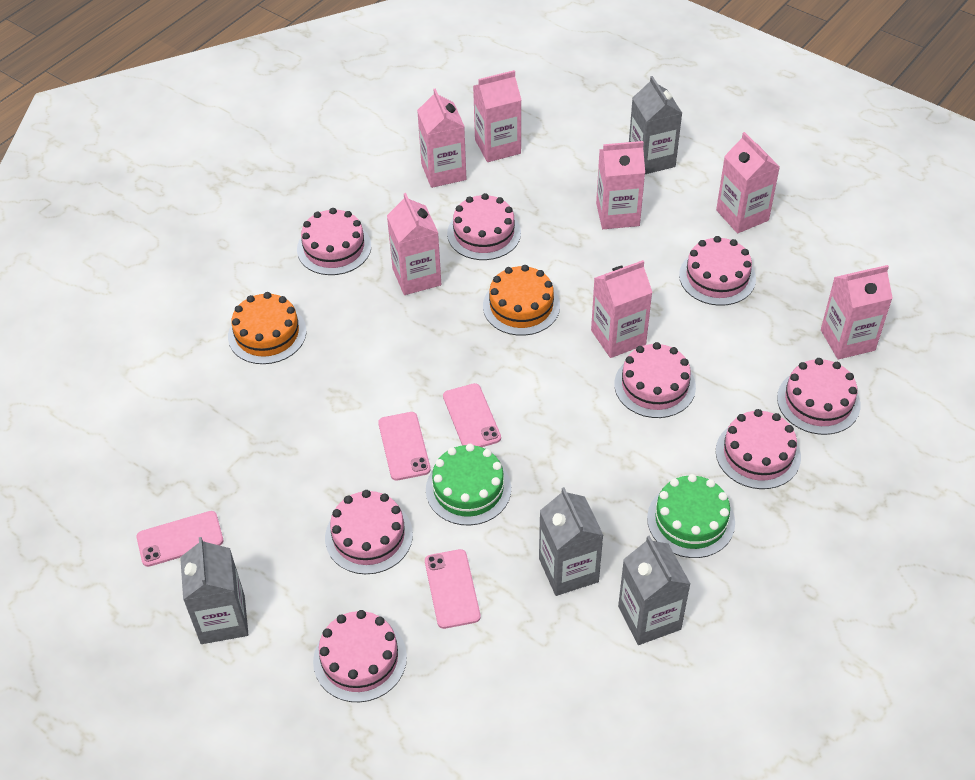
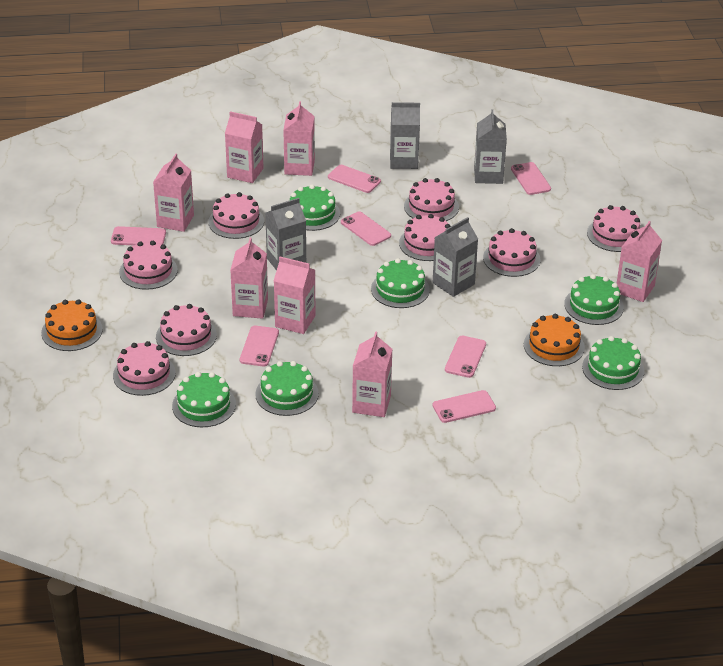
green cake: 2 -> 6
pink phone: 4 -> 7

